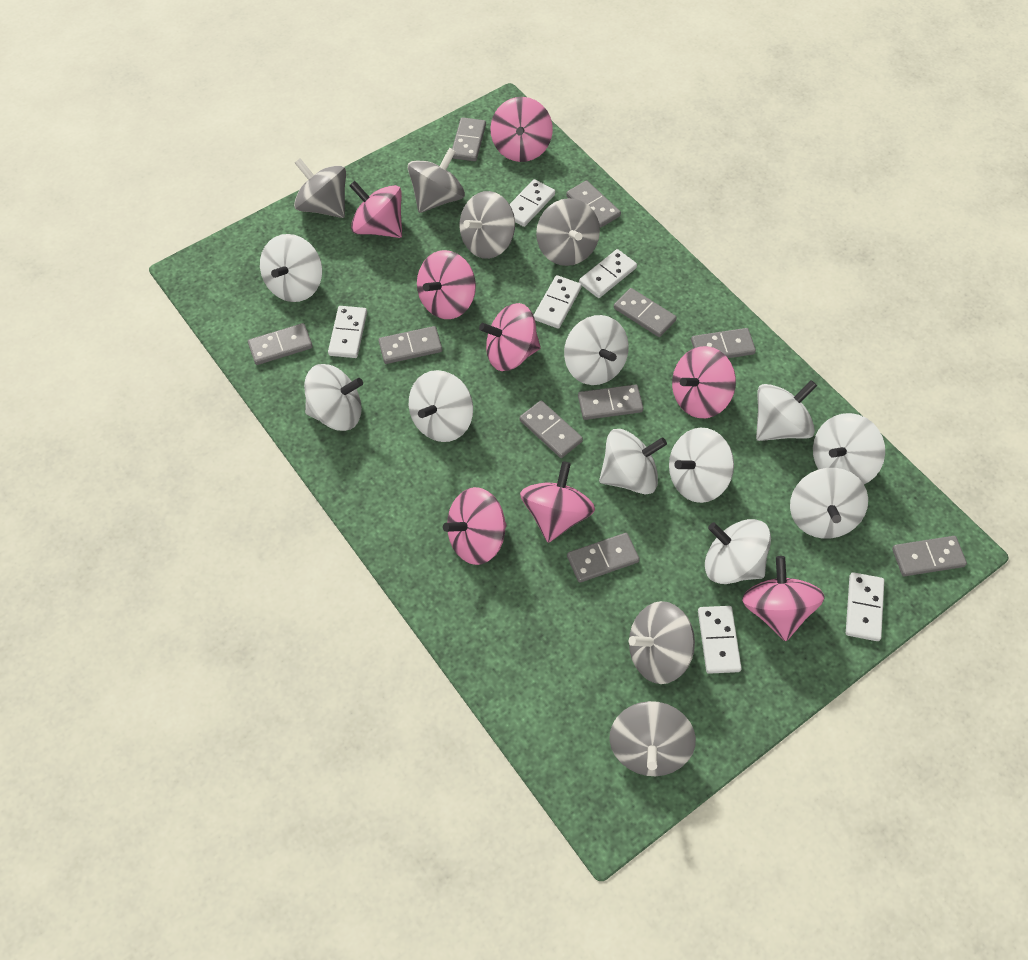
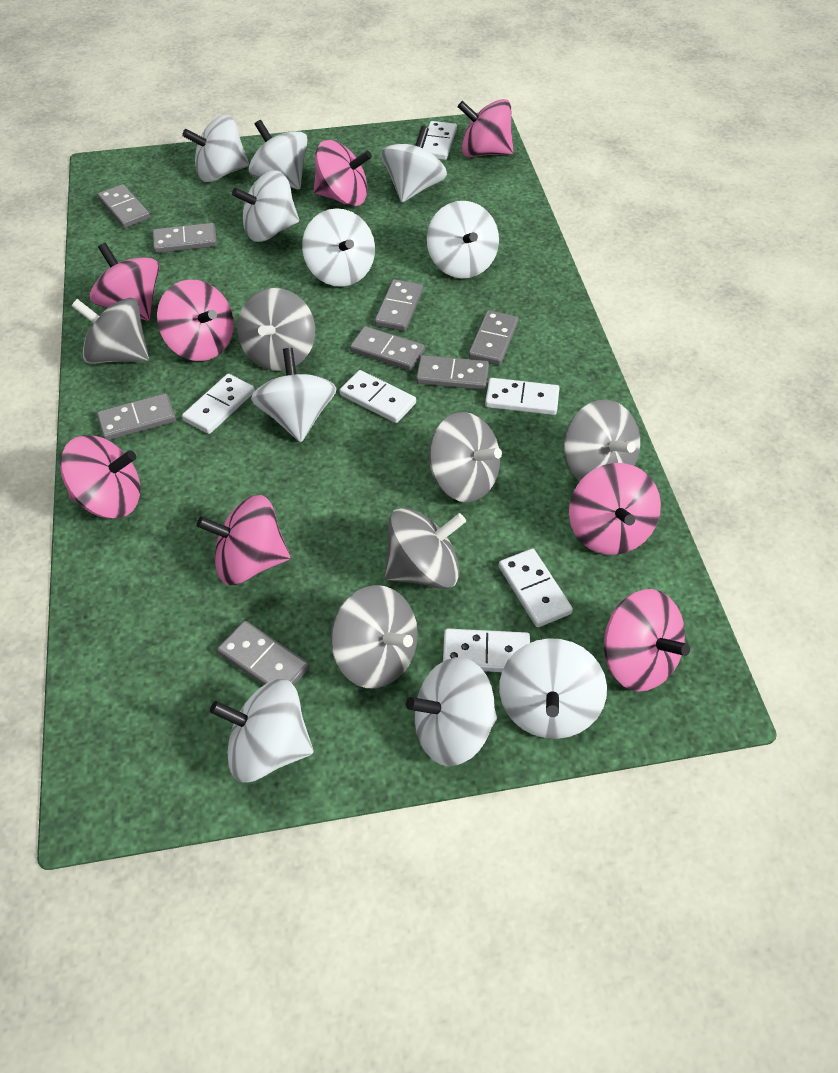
grey domino: 10 -> 8

